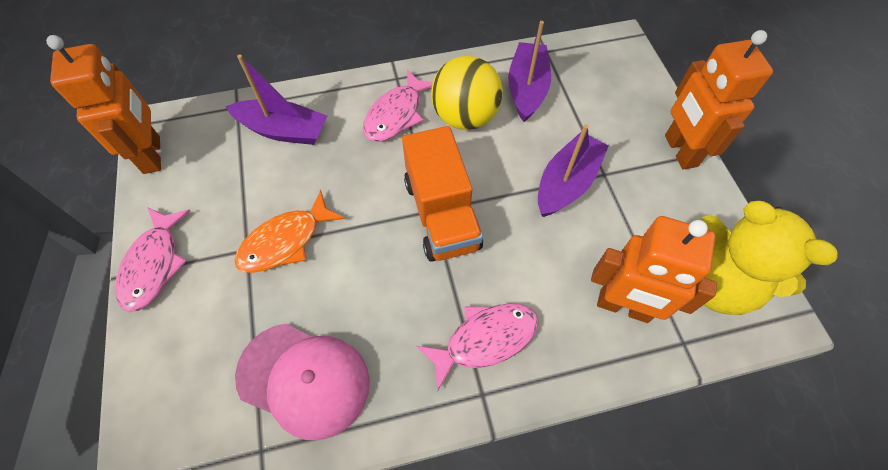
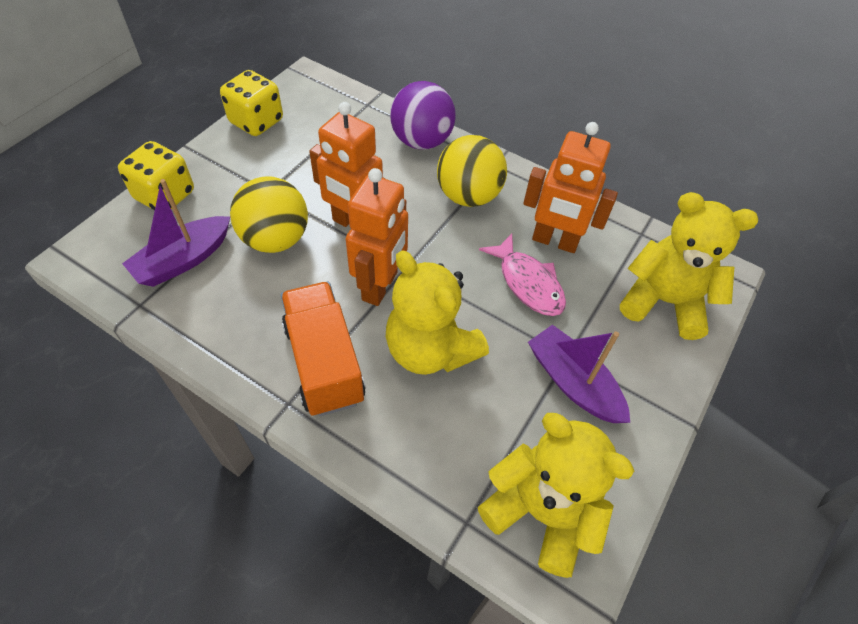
orange fish: 1 -> 0
pink cap: 1 -> 0
pink fish: 3 -> 1
purple ball: 0 -> 1
purple boat: 3 -> 2
yellow ball: 1 -> 2
yellow dice: 0 -> 2
yellow teddy bear: 1 -> 3

